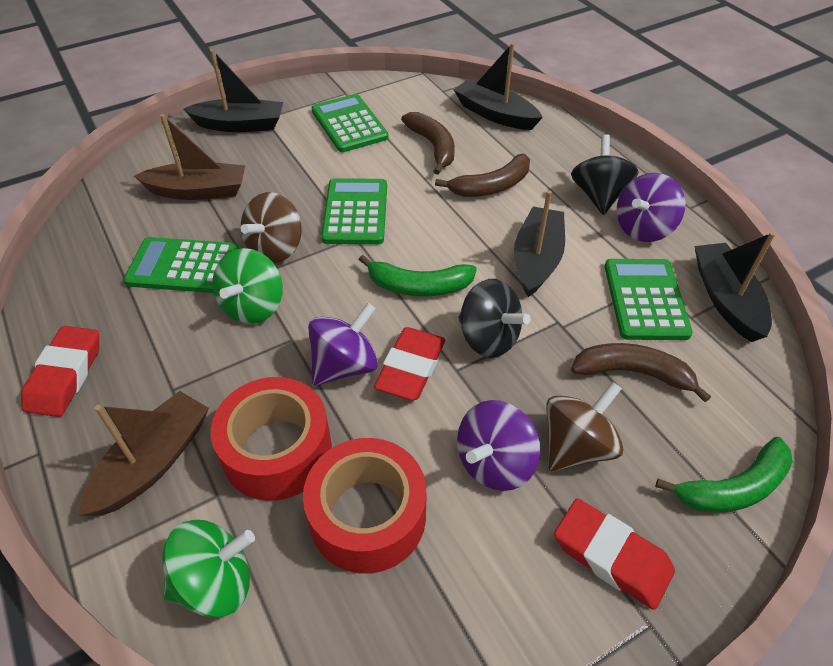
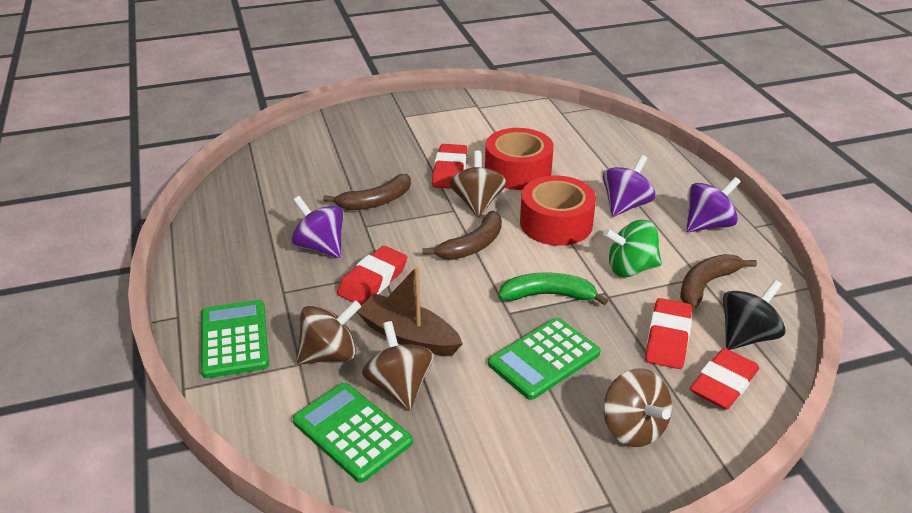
black boat: 4 -> 0
black spinning top: 2 -> 1
brown boat: 2 -> 1
brown spinning top: 2 -> 4
green banana: 2 -> 1
green calculator: 4 -> 3
green spinning top: 2 -> 1
red eraser: 3 -> 4

